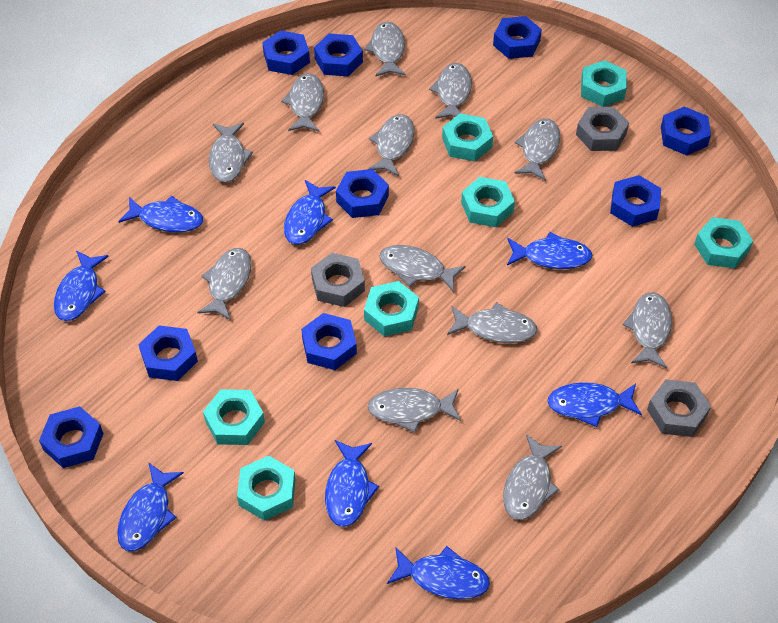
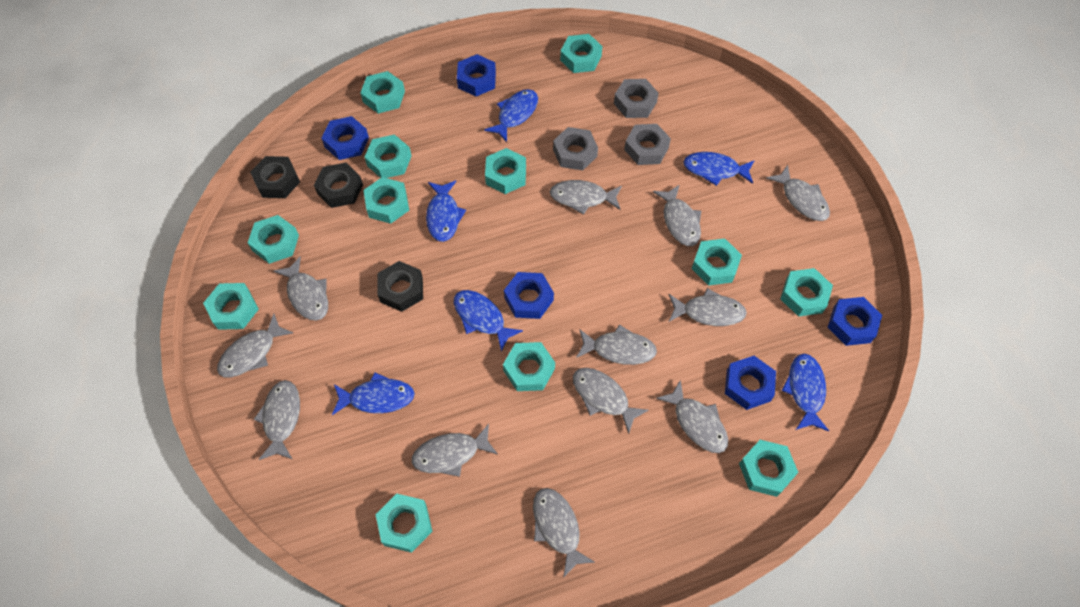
black nut: 0 -> 3
blue fish: 8 -> 6
blue nut: 9 -> 5
turquoise nut: 7 -> 12

